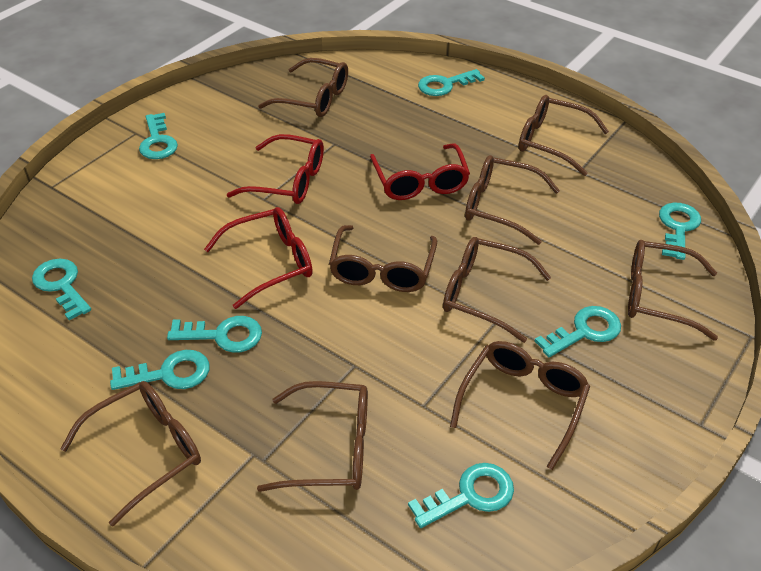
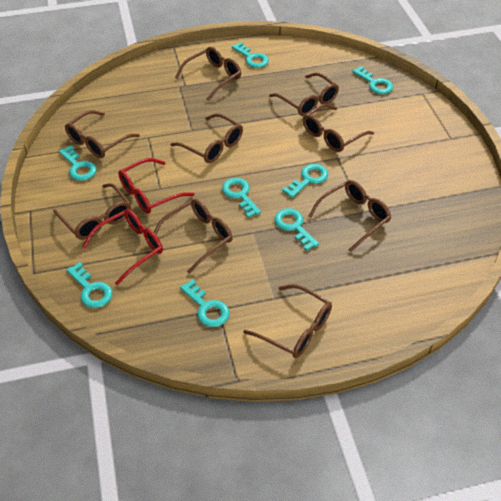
red glasses: 3 -> 2

